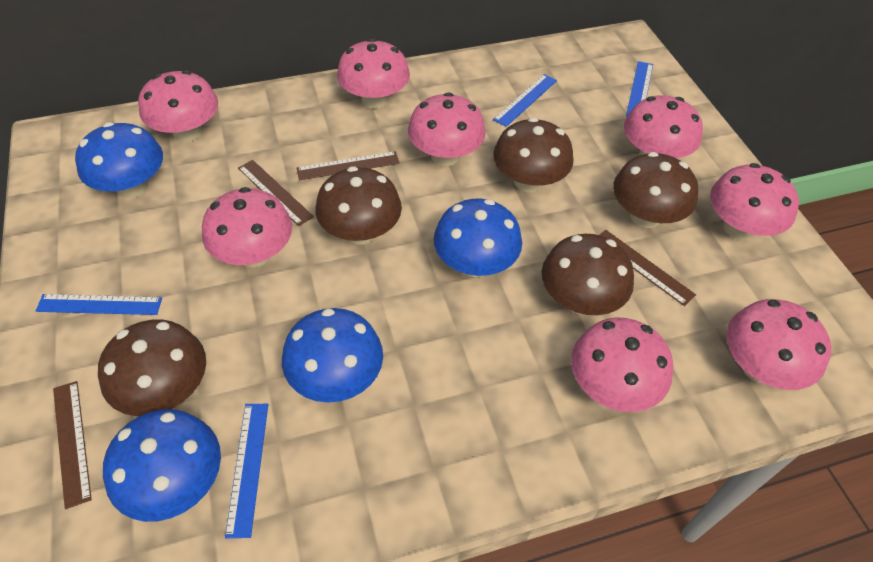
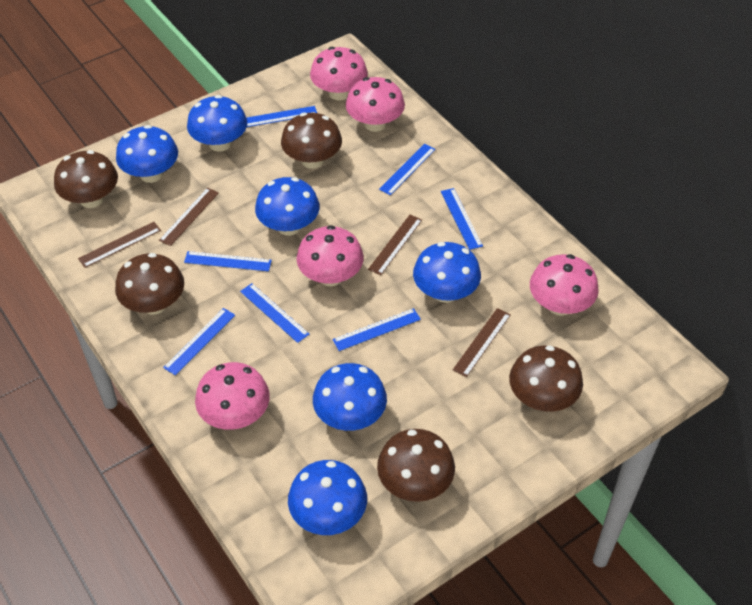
blue mushroom: 4 -> 6
blue ruler: 4 -> 7
pink mushroom: 8 -> 5

